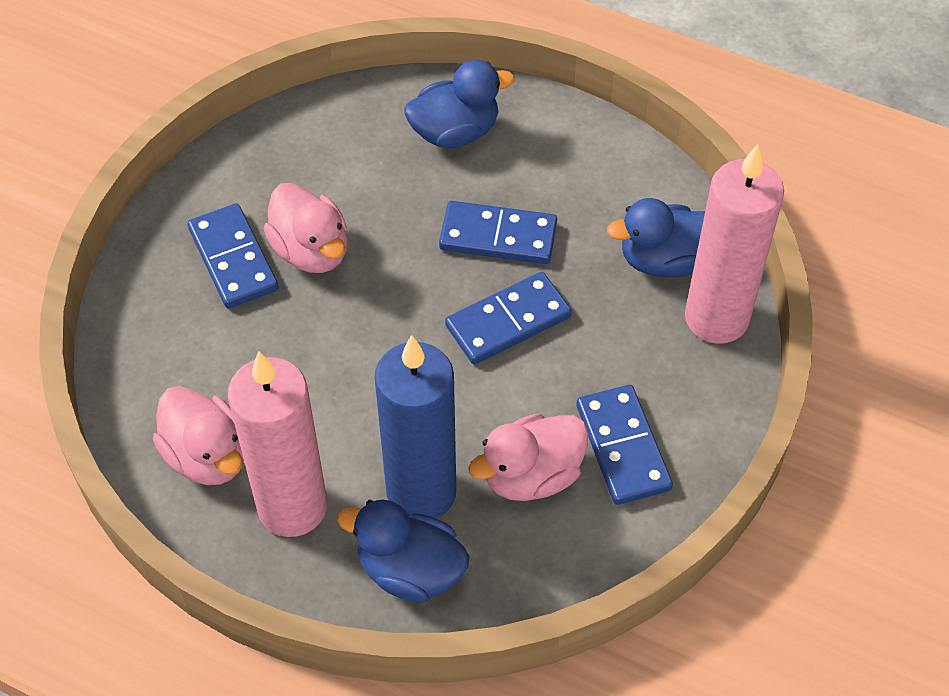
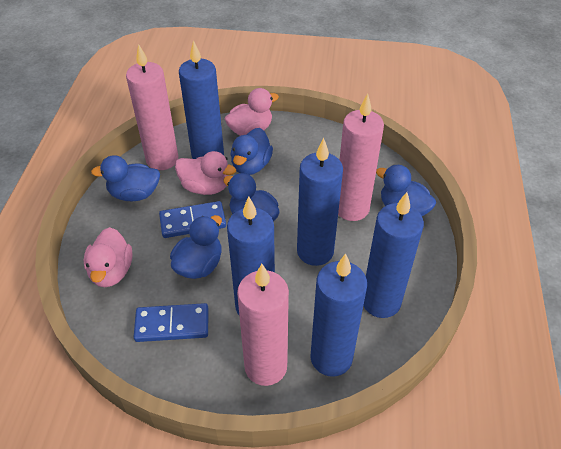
blue candle: 1 -> 5
blue domino: 4 -> 2
blue duck: 3 -> 5
pink candle: 2 -> 3

